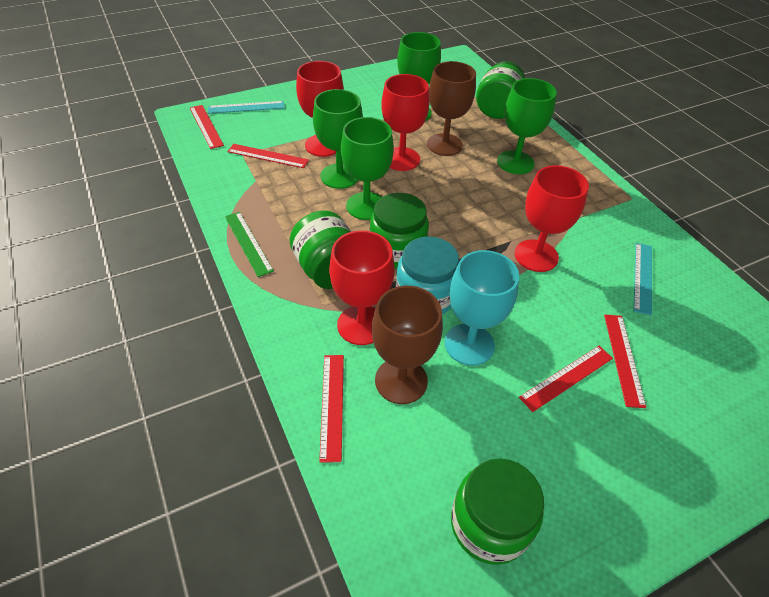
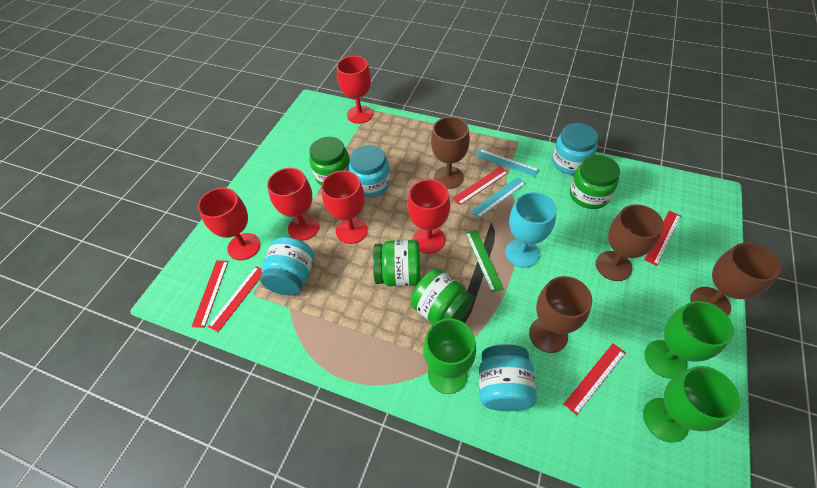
brown goblet: 2 -> 4
green goblet: 4 -> 3
red goblet: 4 -> 5
turquoise jar: 1 -> 4

